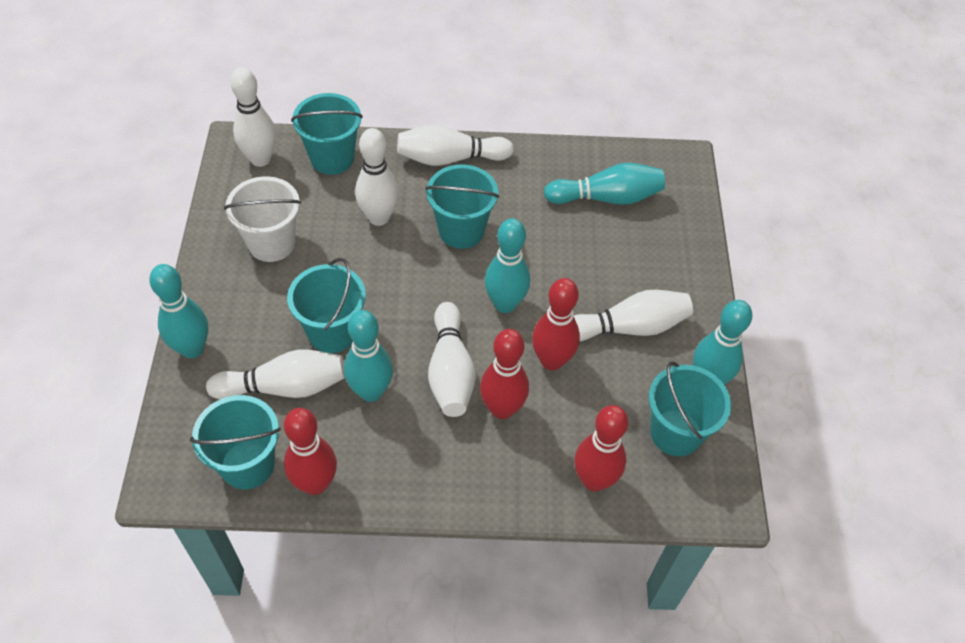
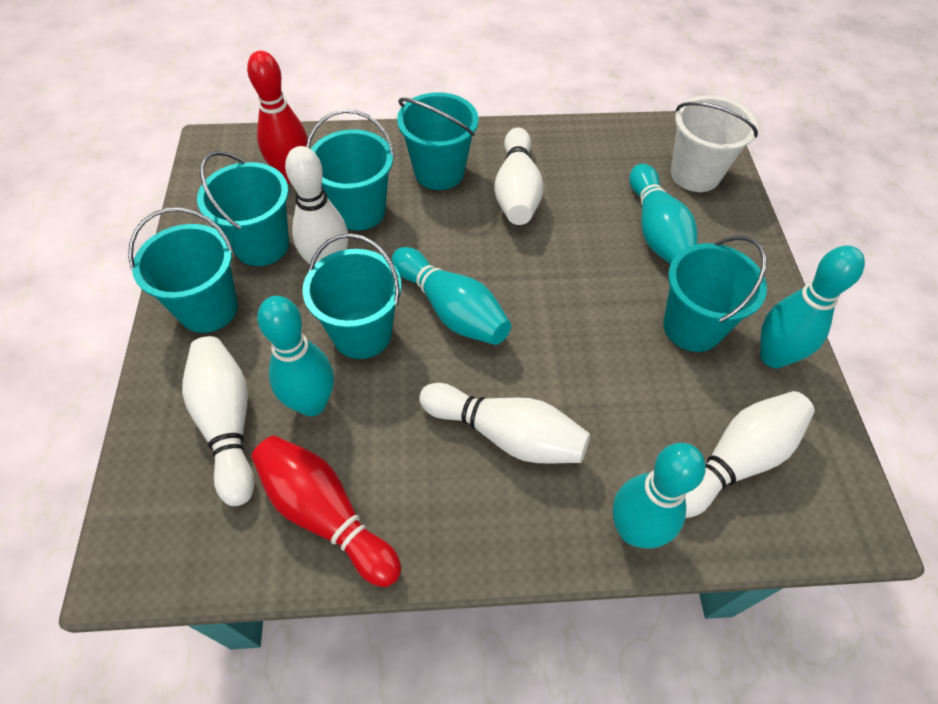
red bowling pin: 4 -> 2
turquoise bucket: 5 -> 6
white bowling pin: 6 -> 5

